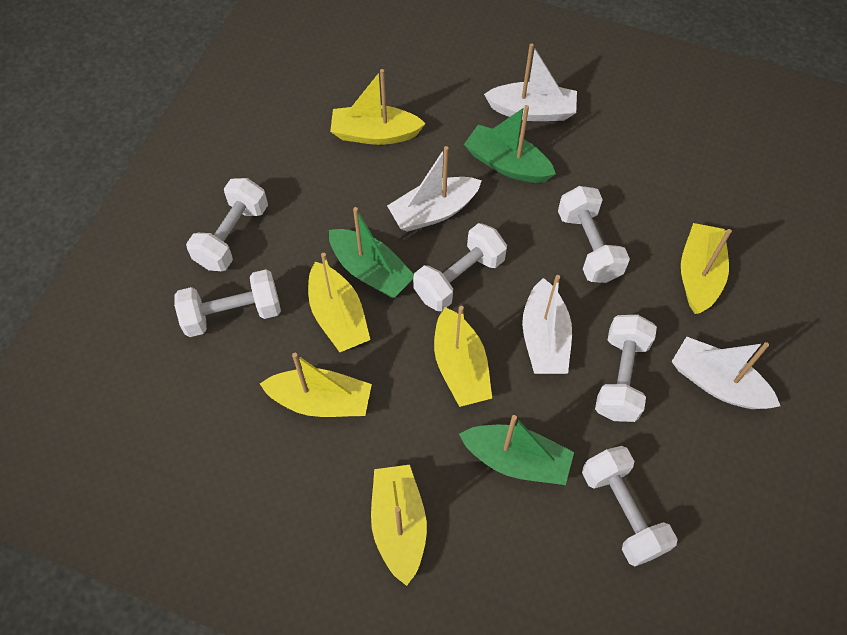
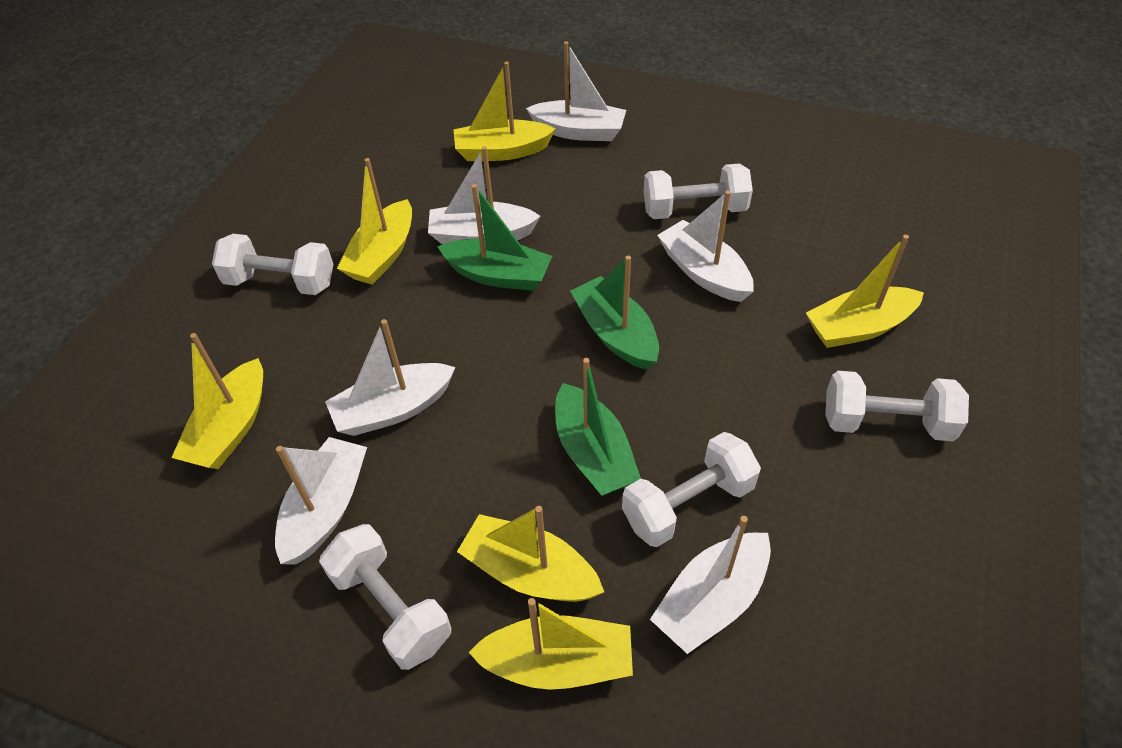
white boat: 4 -> 6
white dumbbell: 6 -> 5

